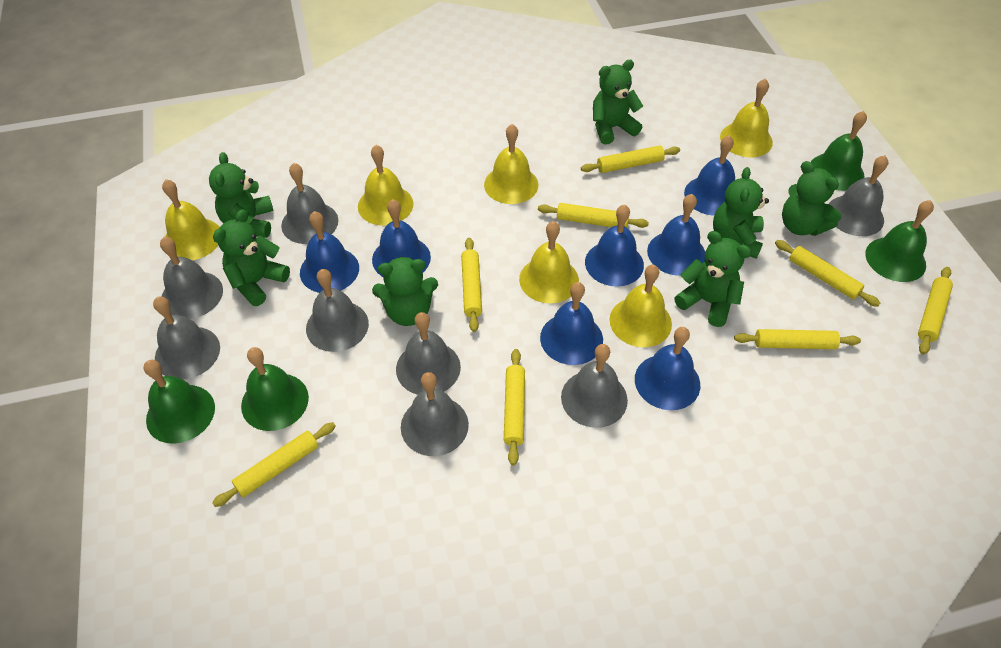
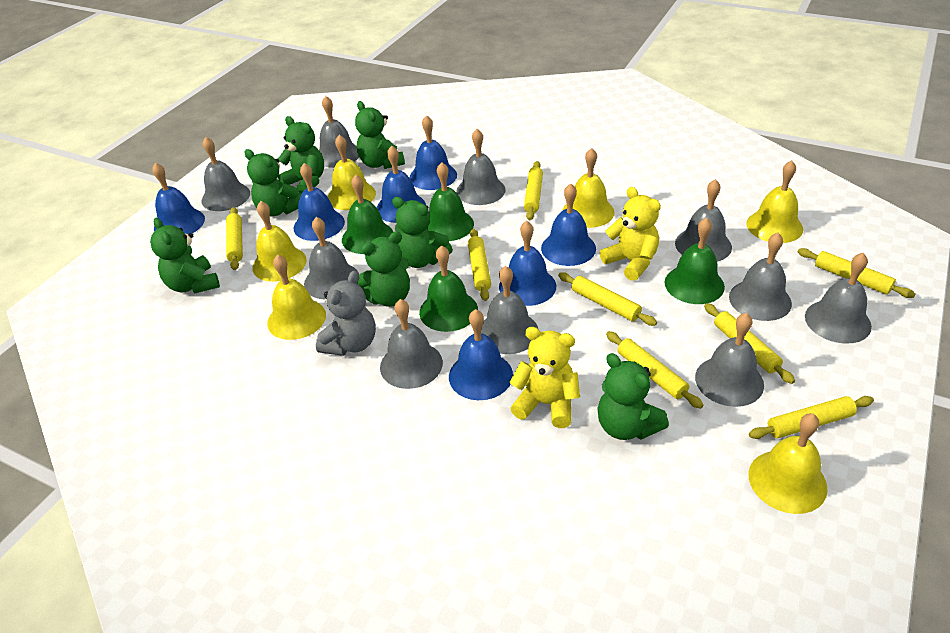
grey bell: 8 -> 10
grey teddy bear: 0 -> 1
yellow teddy bear: 0 -> 2

